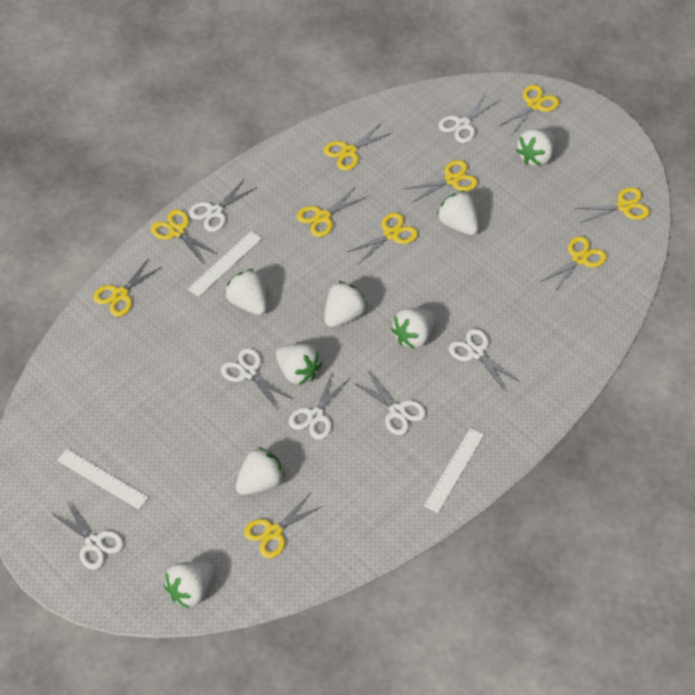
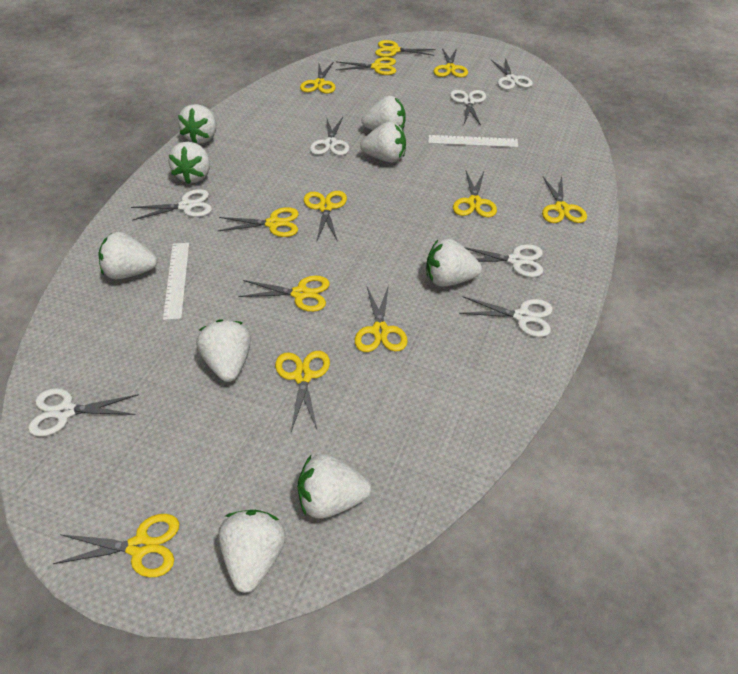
white ruler: 3 -> 2
white strawberry: 8 -> 9
yellow scissors: 10 -> 12

